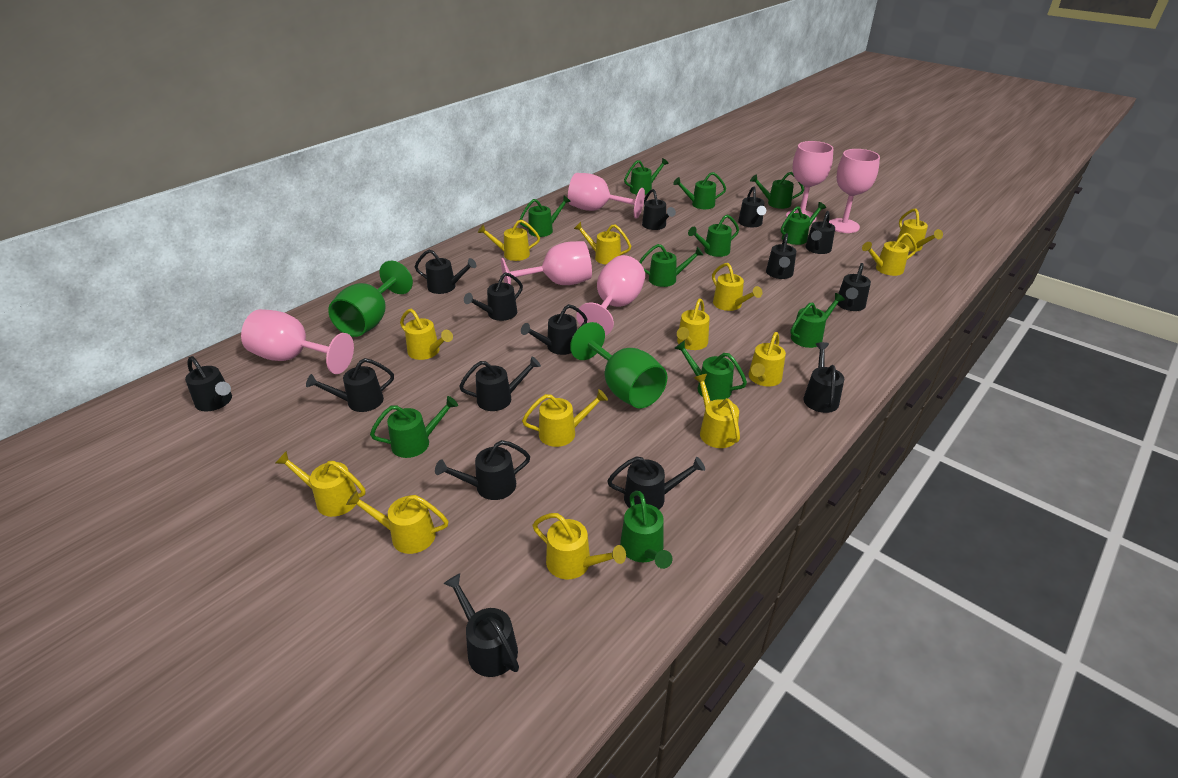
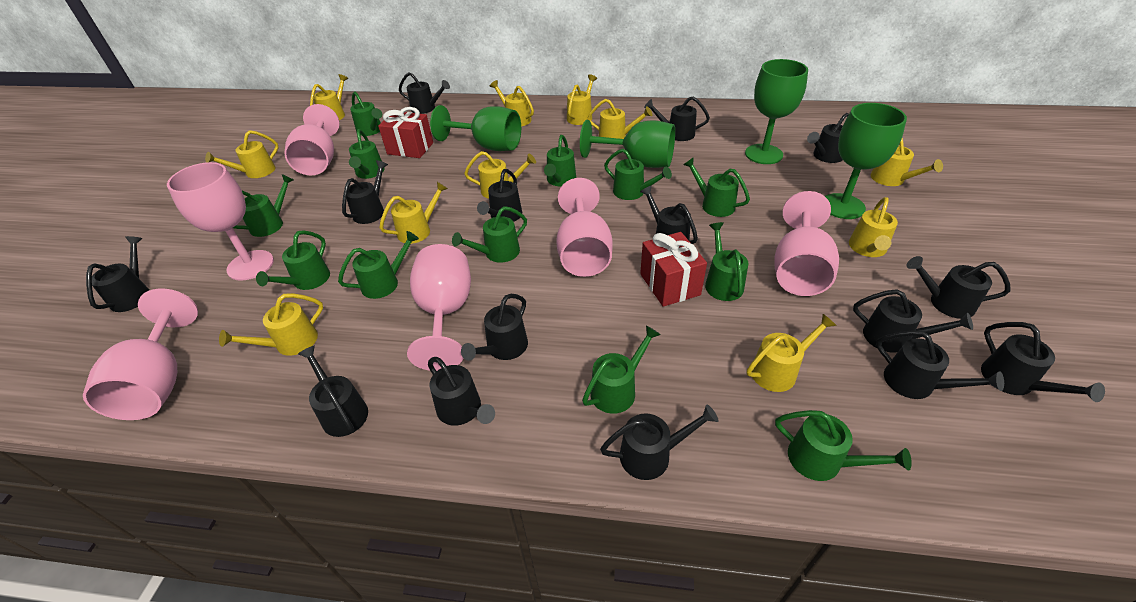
green goblet: 2 -> 4
green watering can: 11 -> 12
red gift: 0 -> 2
yellow watering can: 13 -> 11

